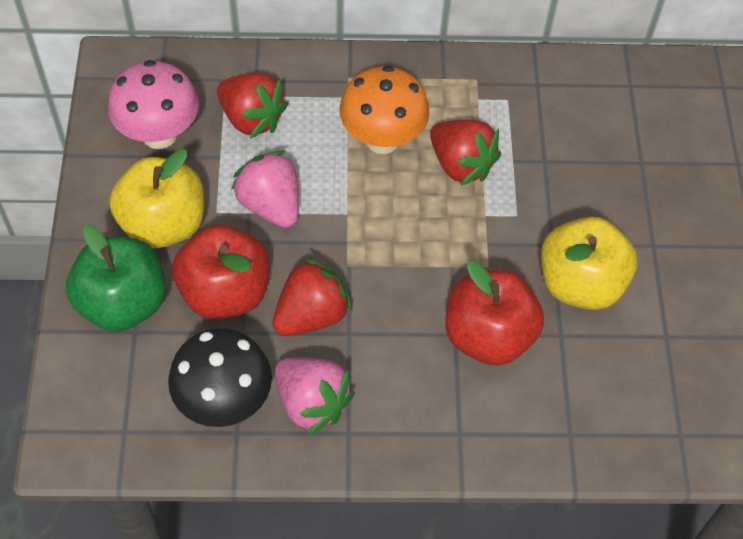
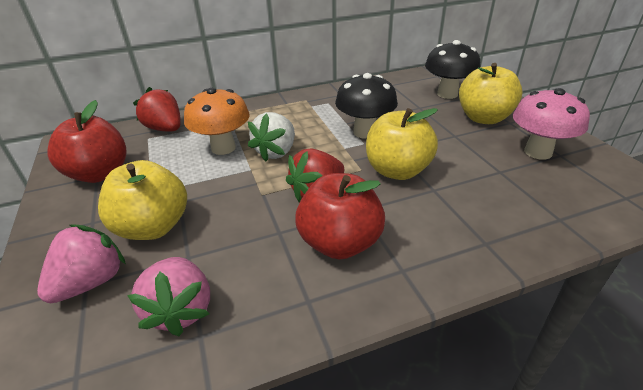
black mushroom: 1 -> 2
green apple: 1 -> 0
red strawberry: 3 -> 2
white strawberry: 0 -> 1
yellow apple: 2 -> 3

